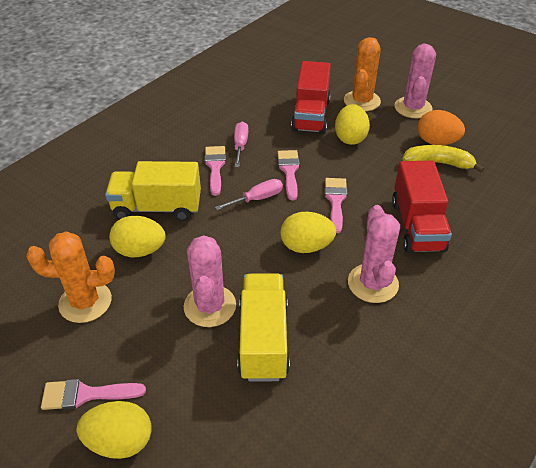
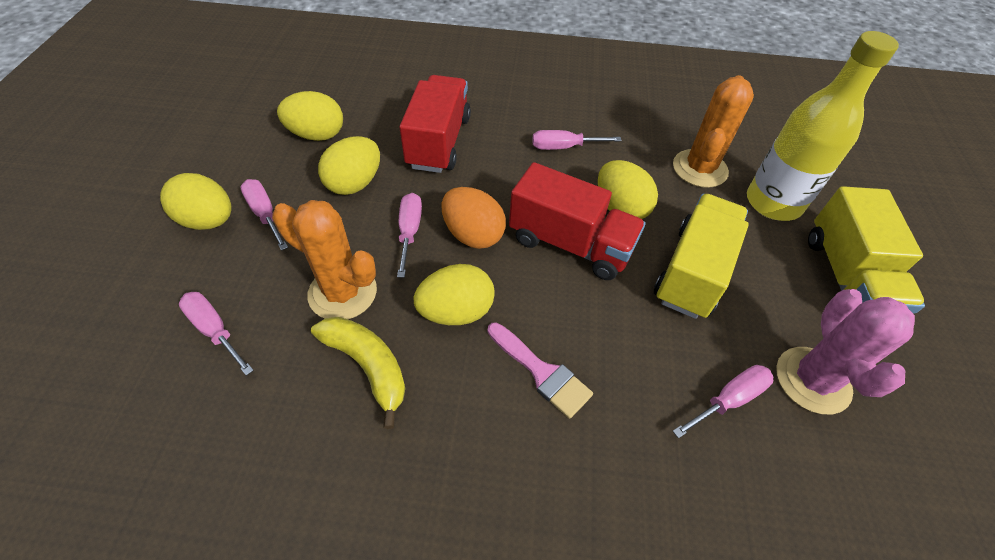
pink brush: 4 -> 1
pink cactus: 3 -> 1
pink screwdriver: 2 -> 5
yellow bottle: 0 -> 1
yellow egg: 4 -> 5

